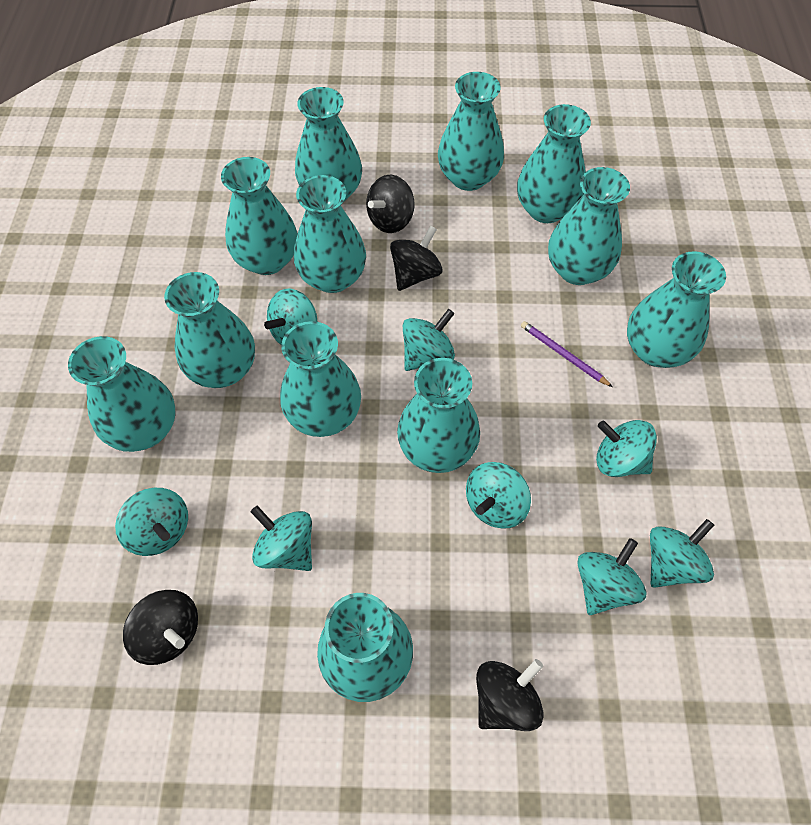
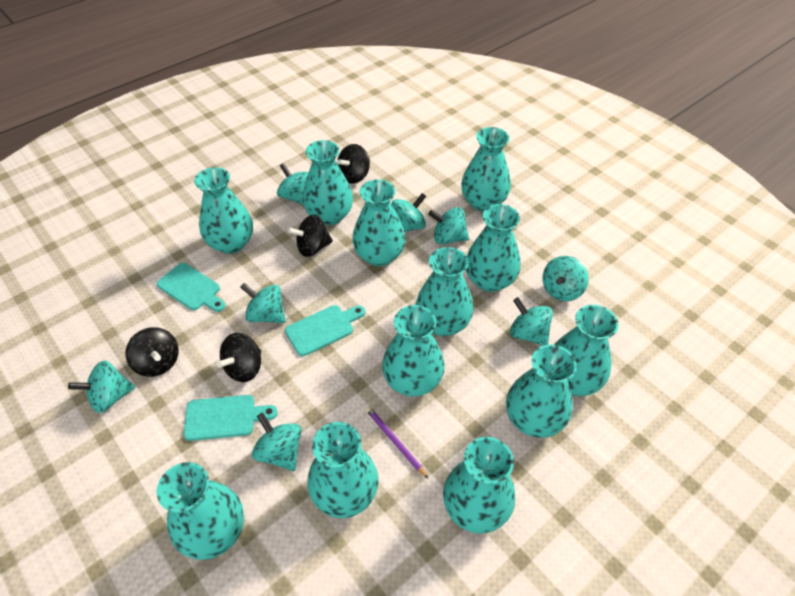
turquoise cutting board: 0 -> 3

